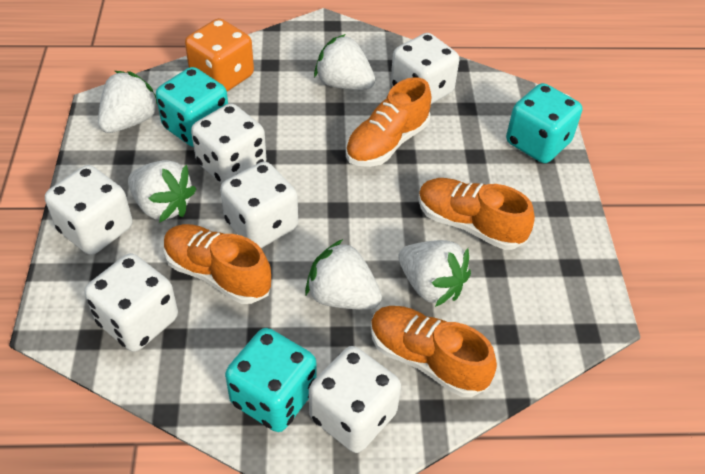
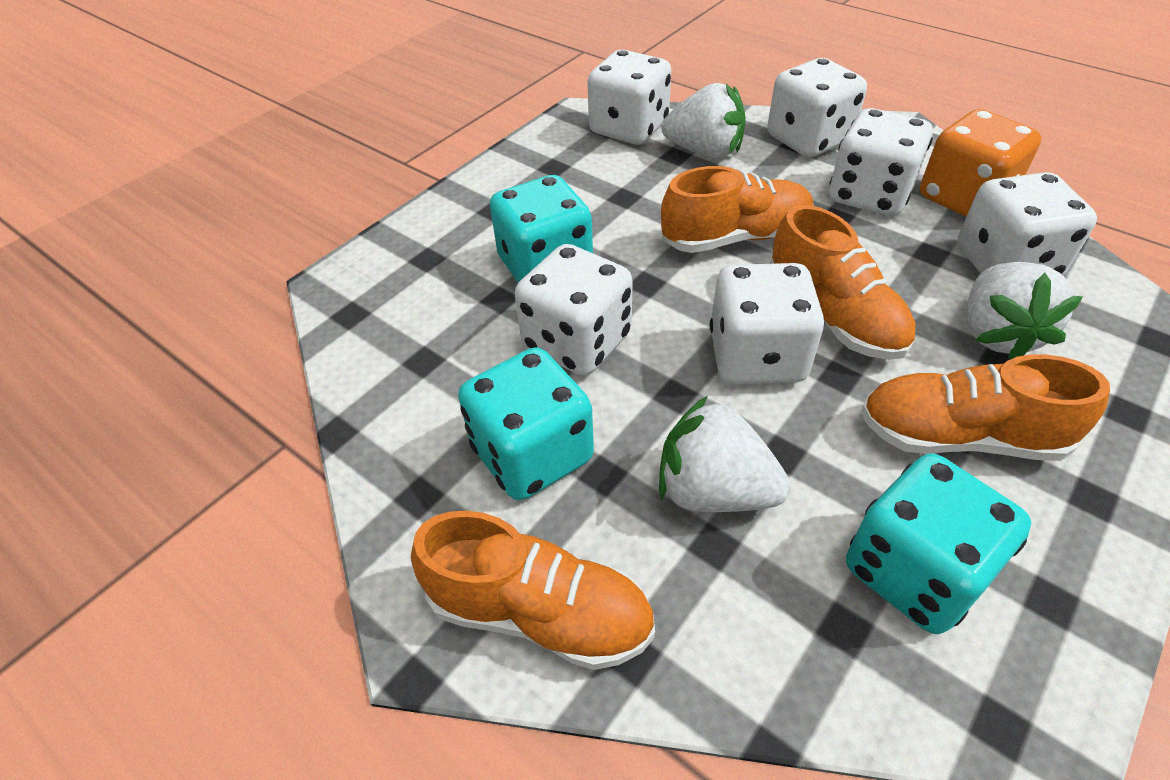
white strawberry: 5 -> 3

